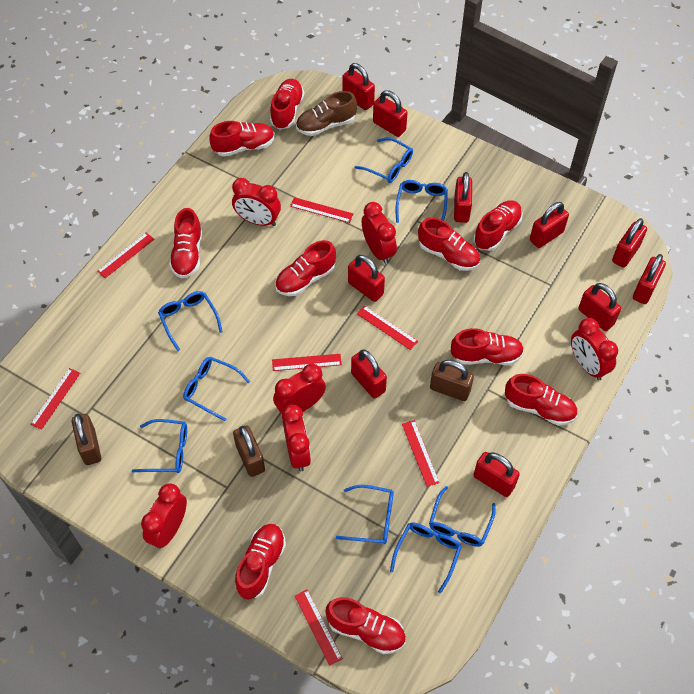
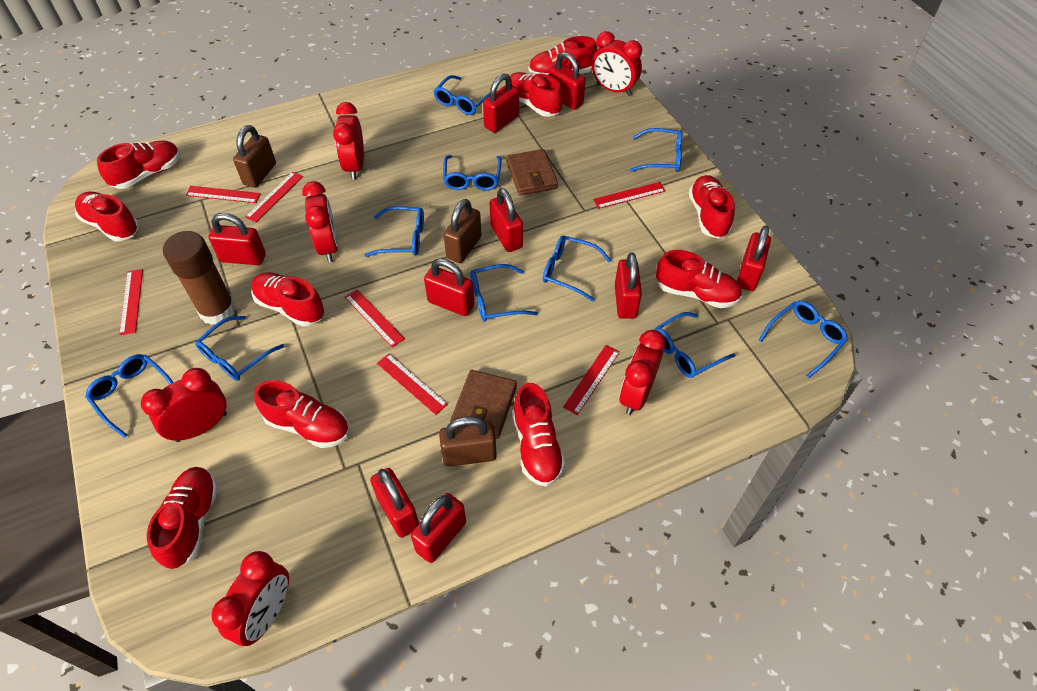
blue glasses: 8 -> 10
brown glue stick: 0 -> 1
brown shoe: 1 -> 0
brown wallet: 0 -> 2
red padlock: 10 -> 9

